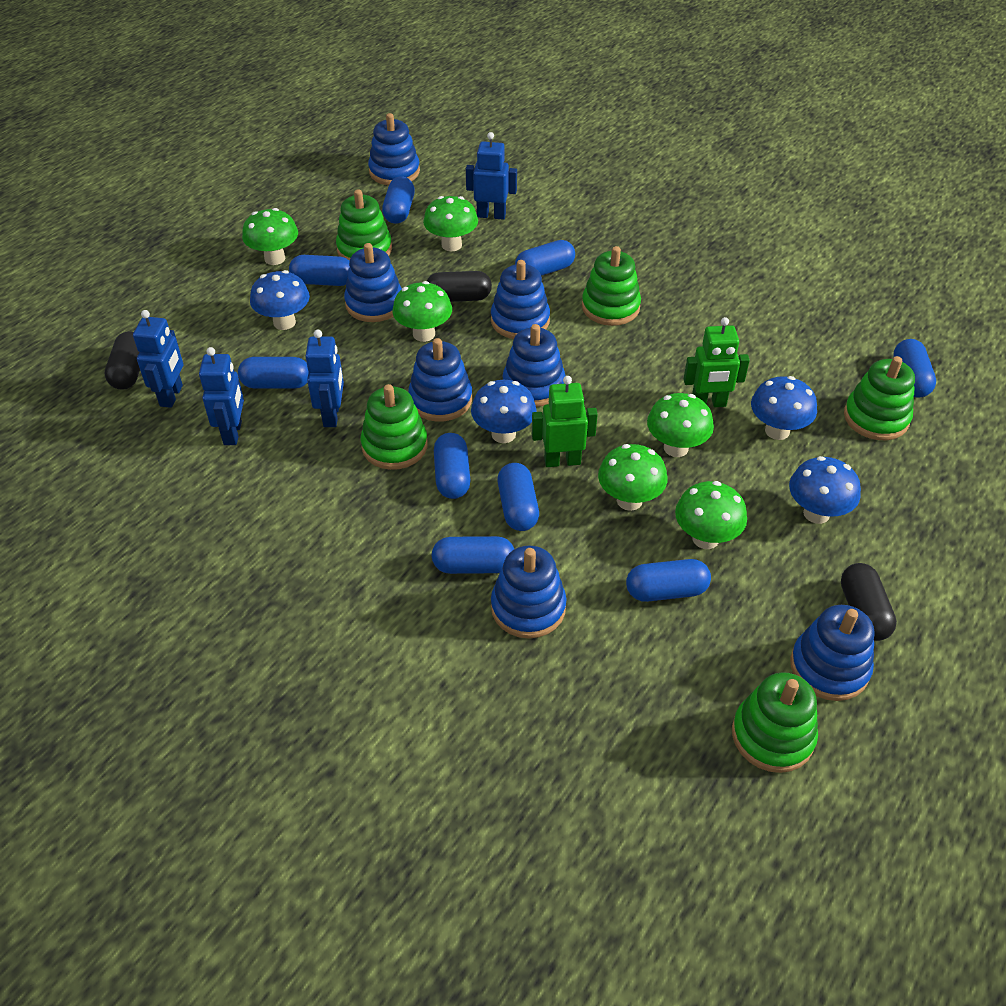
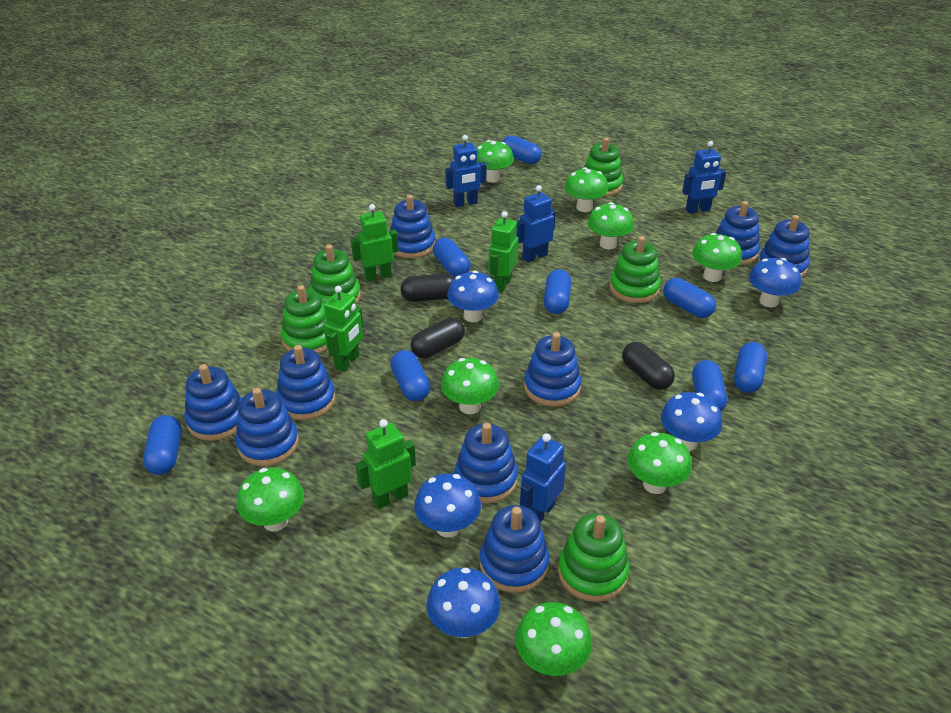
blue capsule: 9 -> 8
blue mushroom: 4 -> 5
blue stacking toy: 7 -> 9
green mushroom: 6 -> 8
green robot: 2 -> 4

